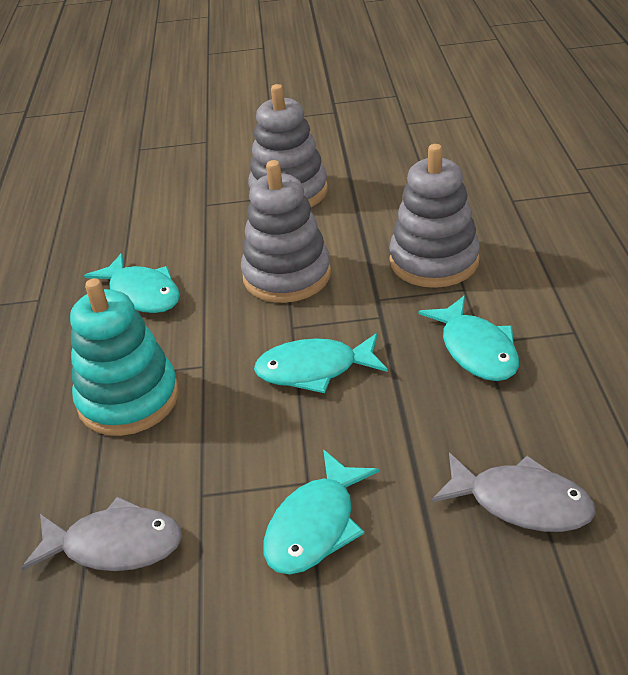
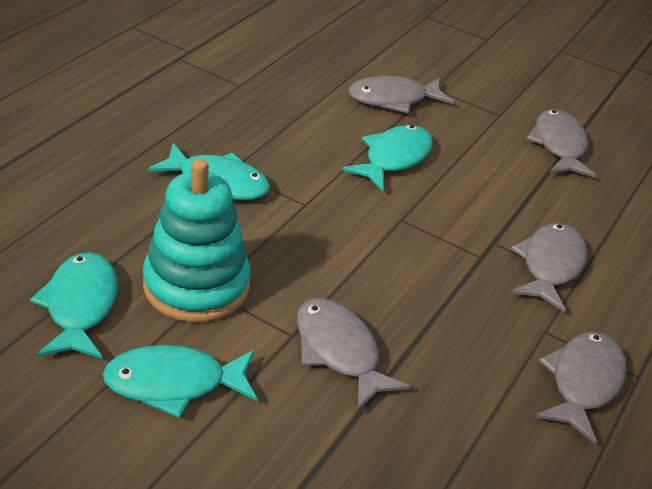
grey fish: 2 -> 5
grey stacking toy: 3 -> 0

